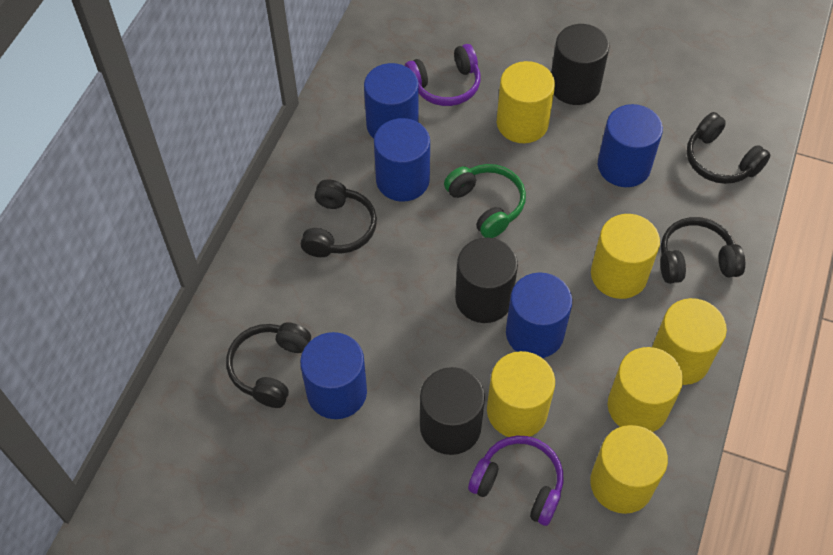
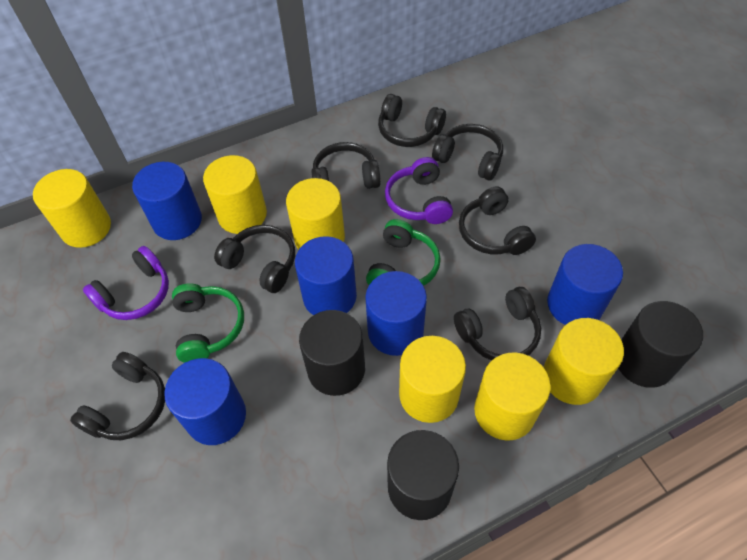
black headphones: 4 -> 7
green headphones: 1 -> 2

